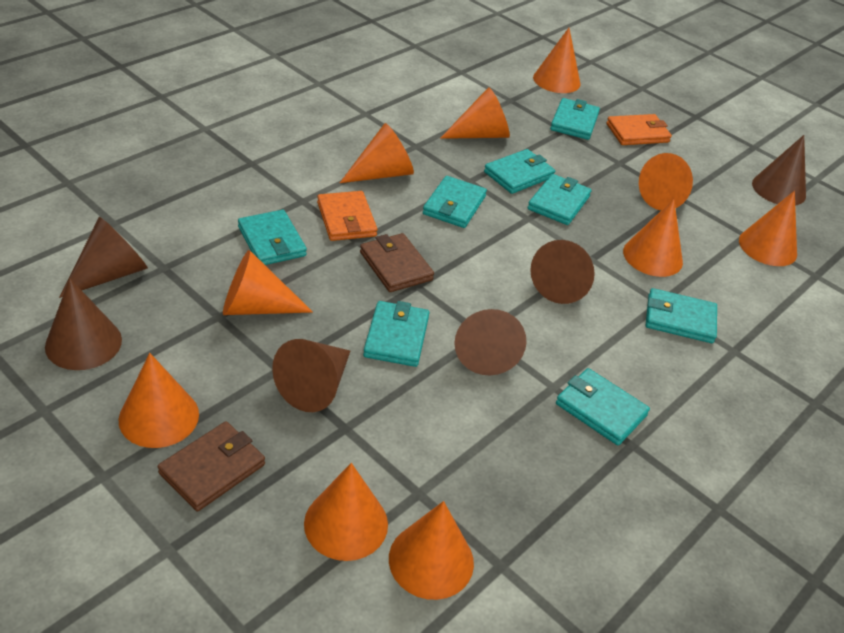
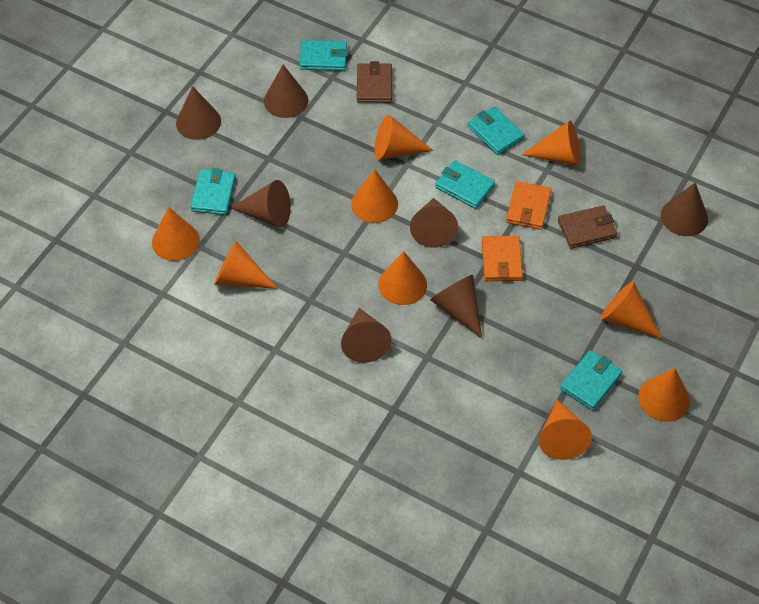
brown cone: 6 -> 7
orange cone: 10 -> 9
turquoise wallet: 8 -> 5

